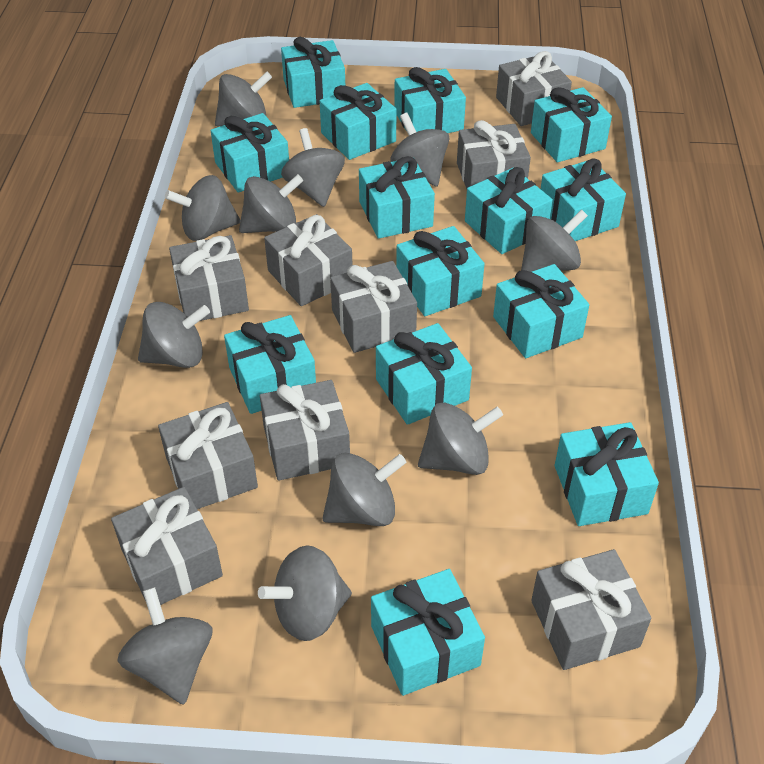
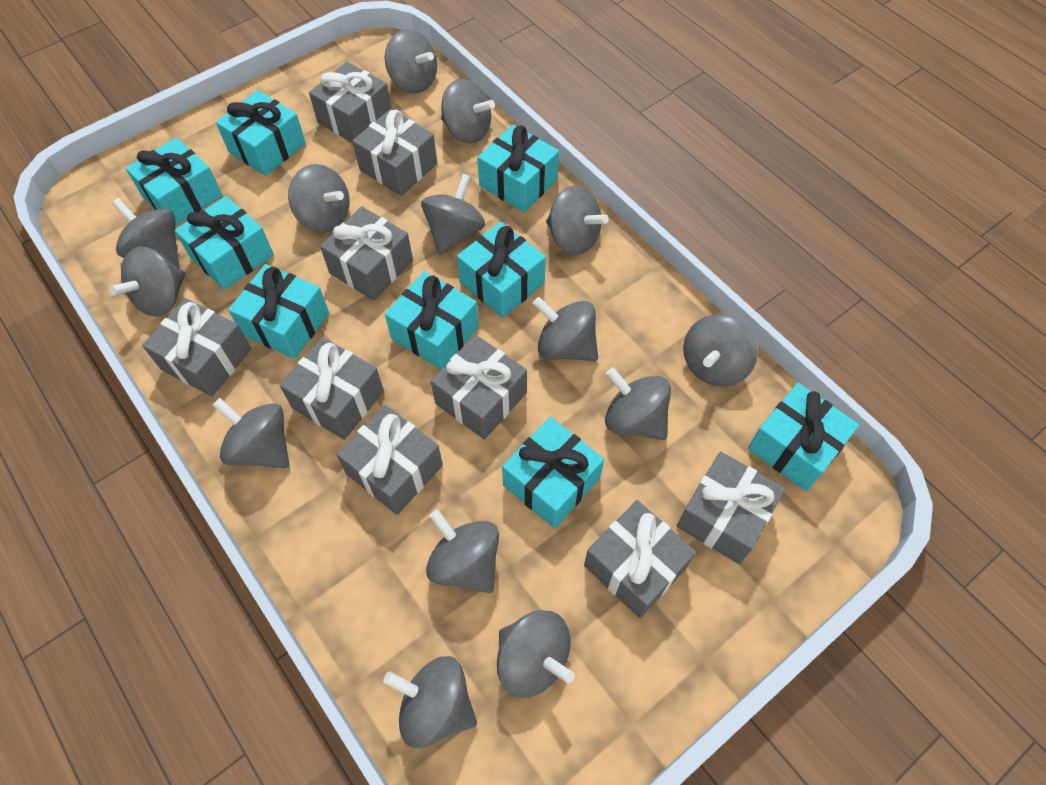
grey spinning top: 11 -> 14
turquoise gift: 14 -> 9

